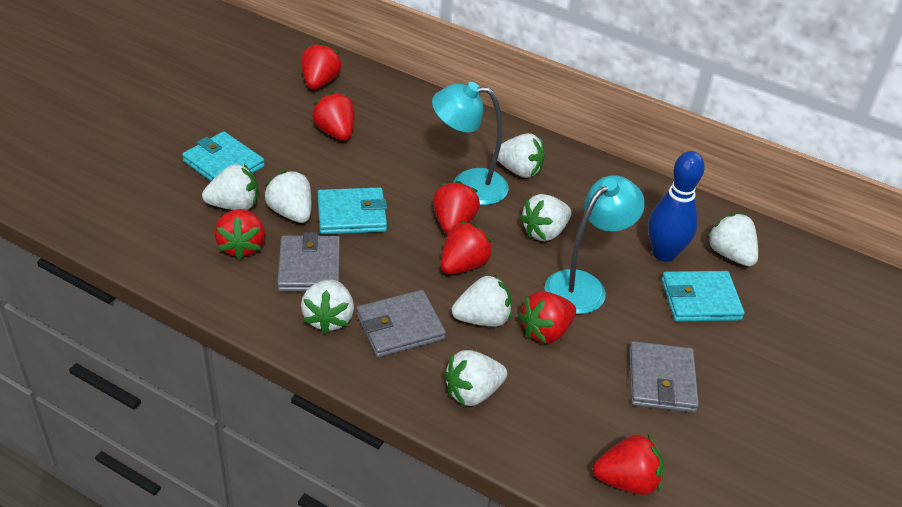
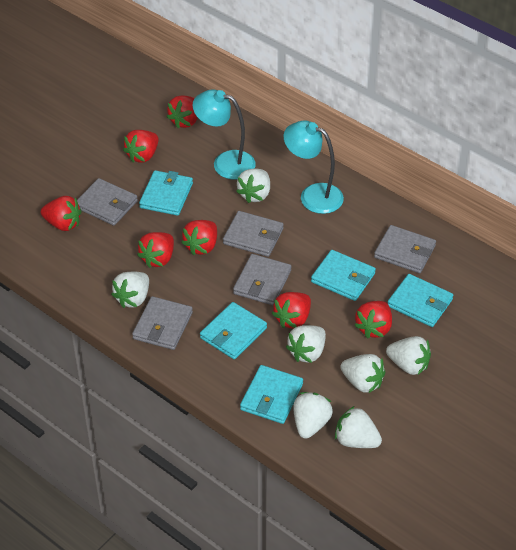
blue bowling pin: 1 -> 0
grey wallet: 3 -> 5
turquoise wallet: 3 -> 5
white strawberry: 8 -> 7

